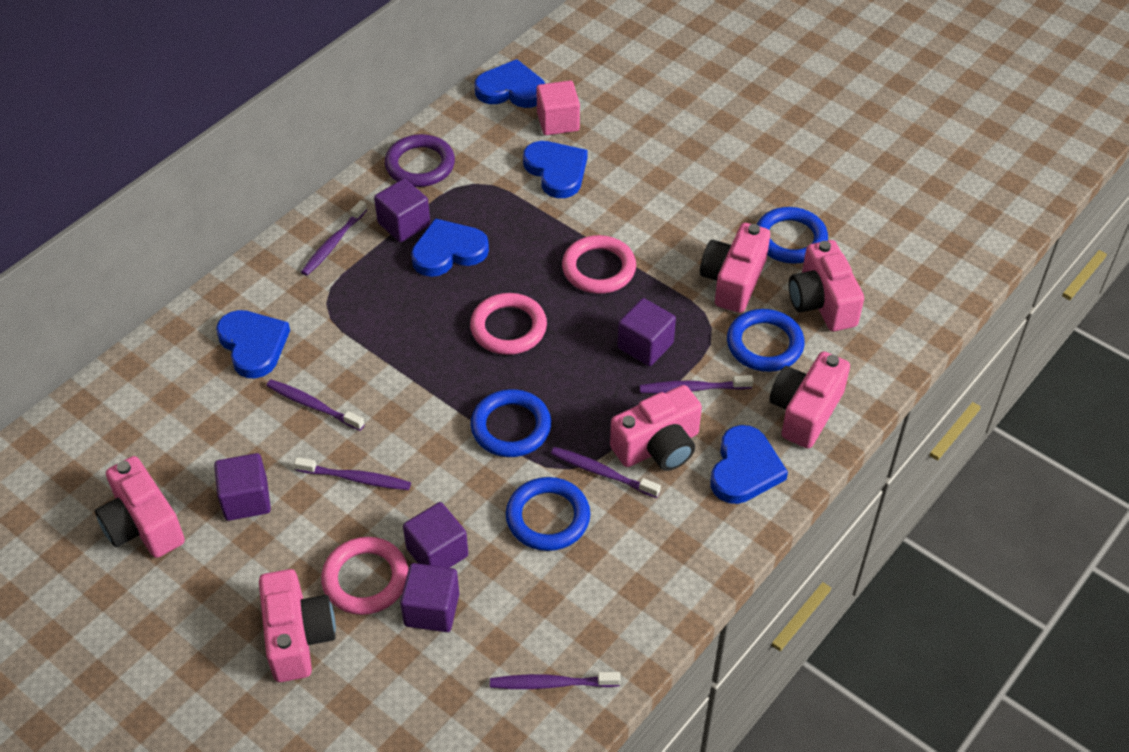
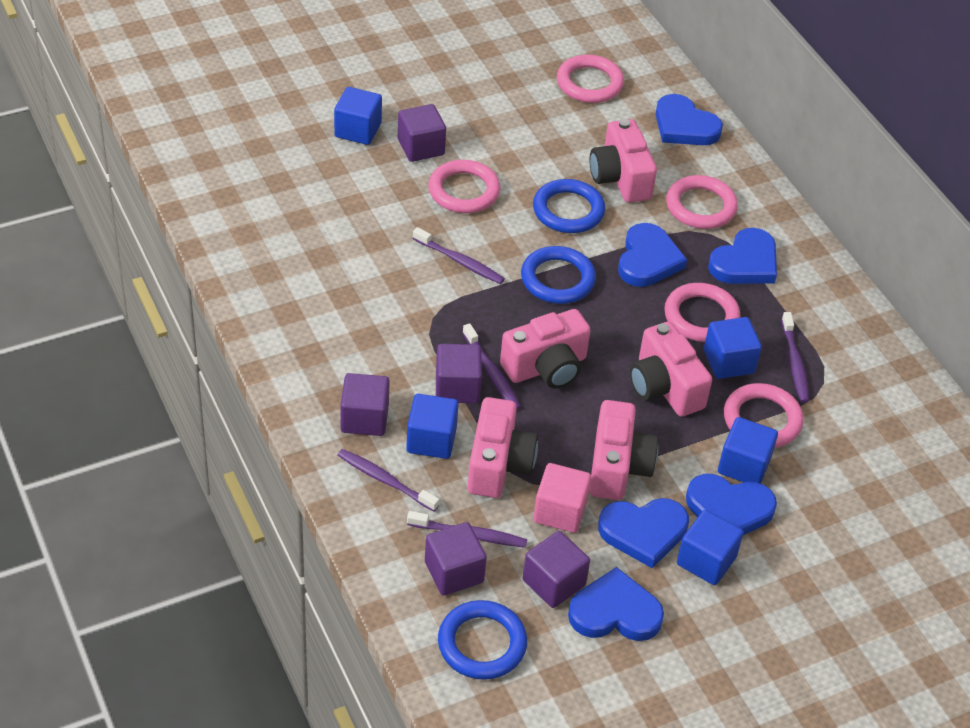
blue cube: 0 -> 5
blue heart: 5 -> 6
blue ring: 4 -> 3
pink camera: 6 -> 5
pink ring: 3 -> 5
purple ring: 1 -> 0
purple toothbrush: 6 -> 5

